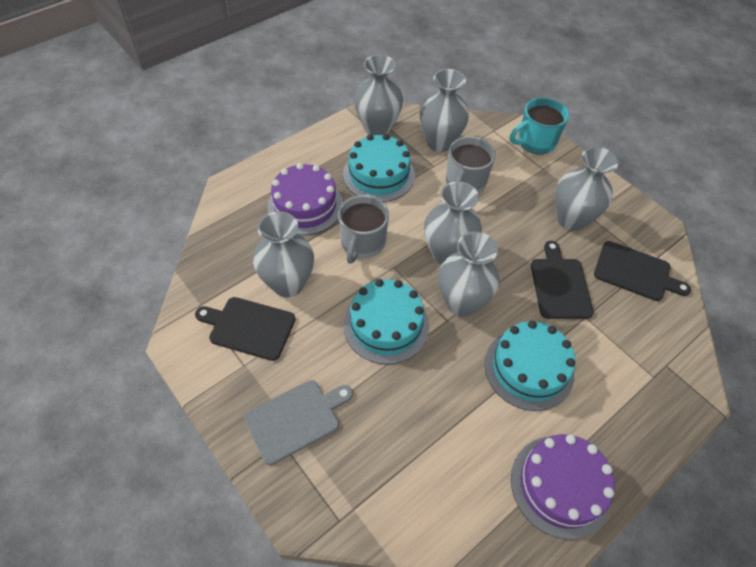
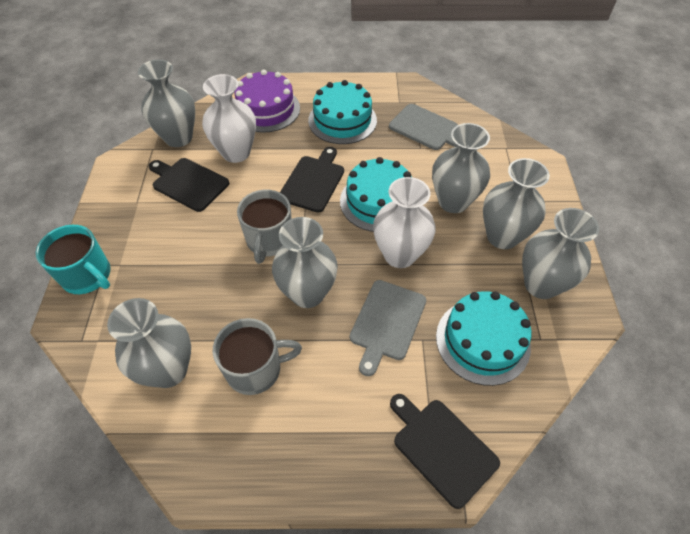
grey cutting board: 1 -> 2
purple cake: 2 -> 1
white vase: 0 -> 2

